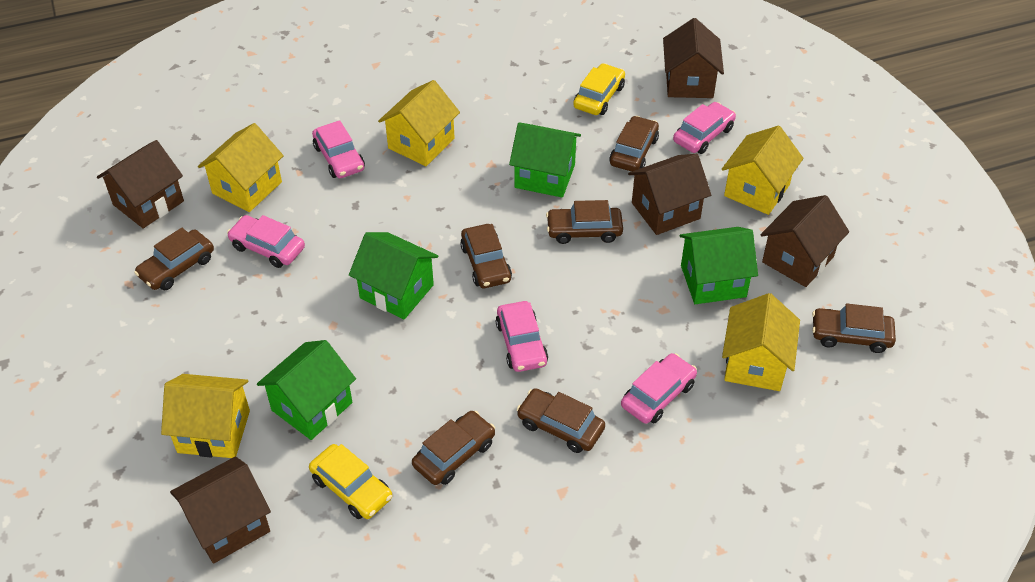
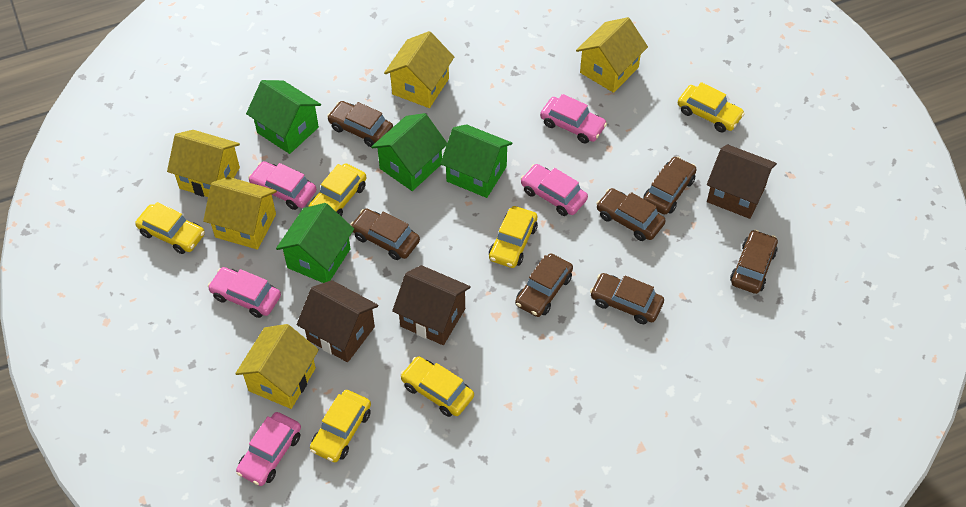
brown house: 5 -> 3
yellow car: 2 -> 6

